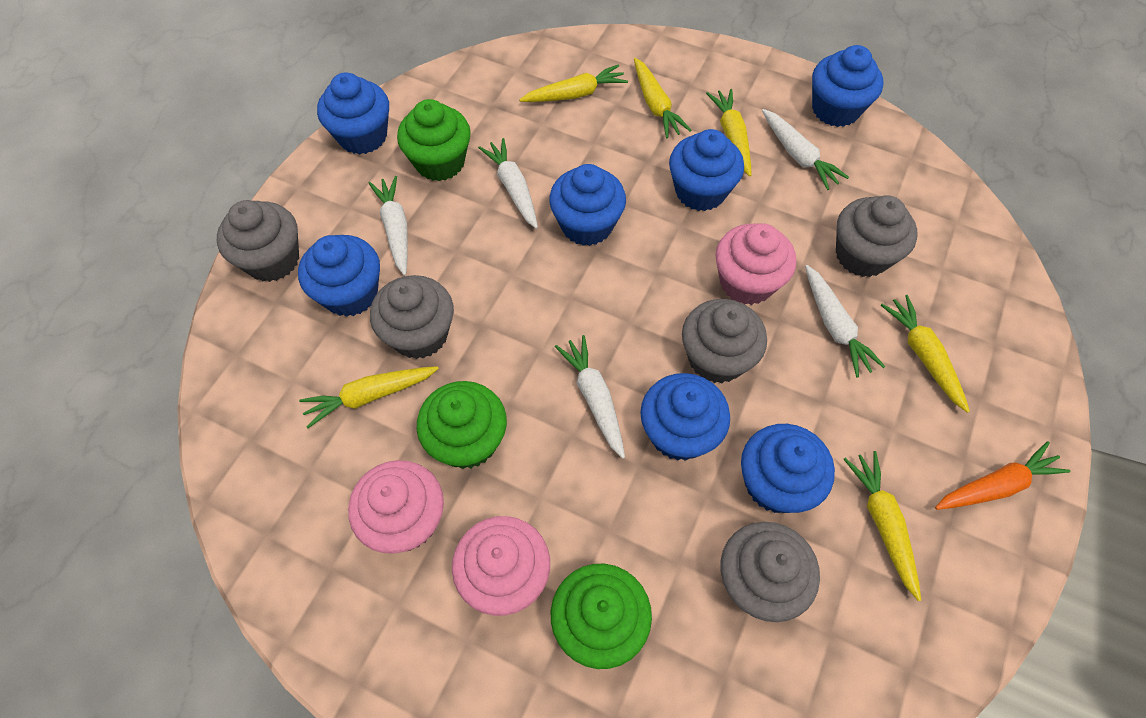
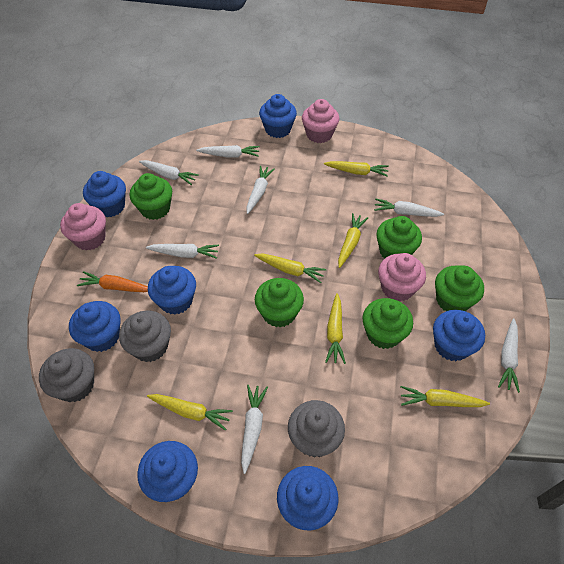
green cupcake: 3 -> 5
grey cupcake: 5 -> 3
white carrot: 5 -> 7

